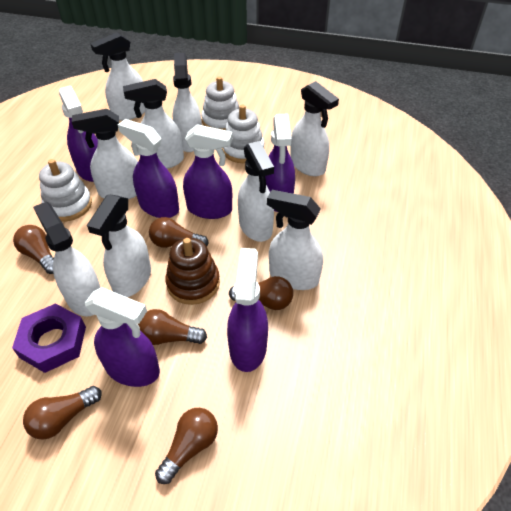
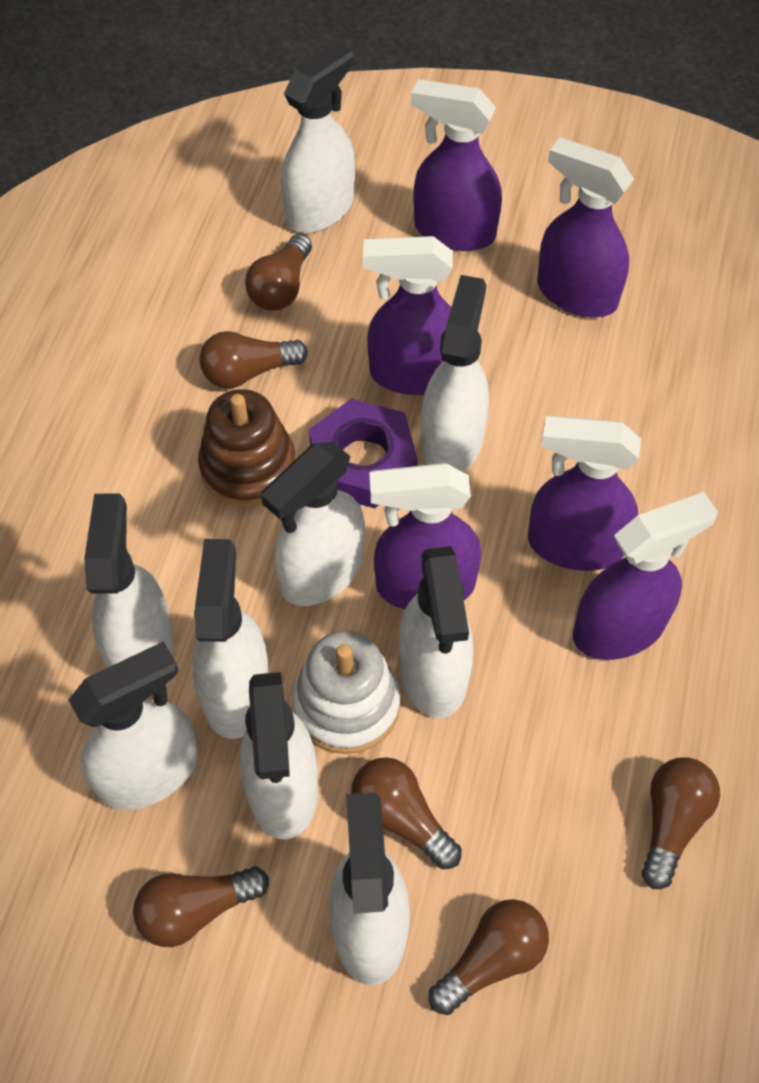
white stacking toy: 3 -> 1

